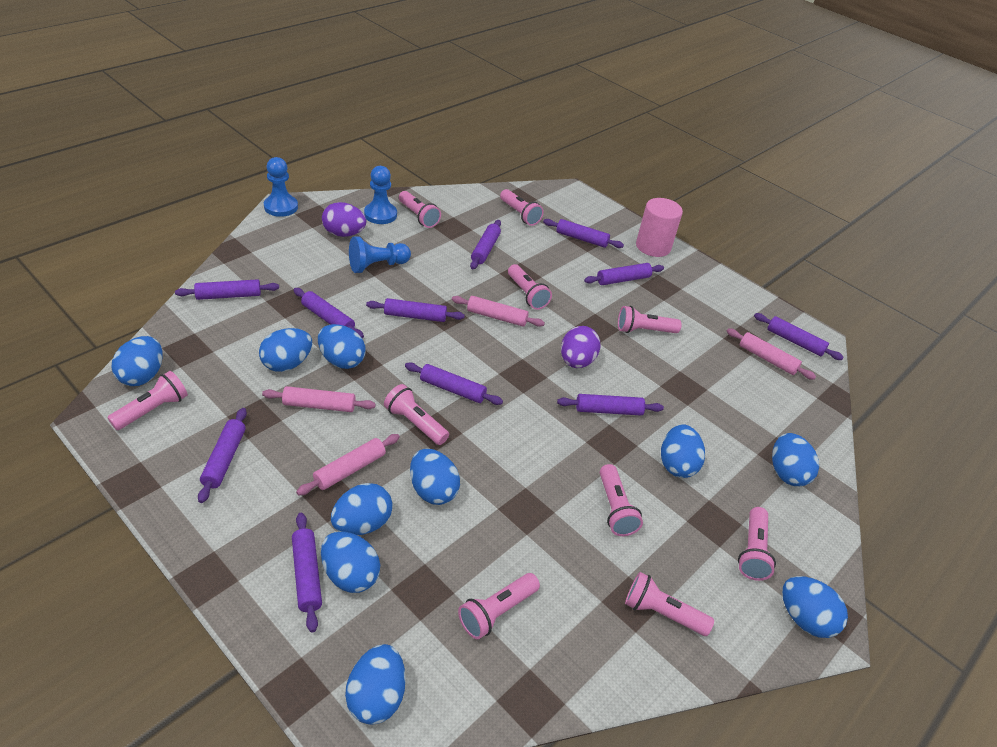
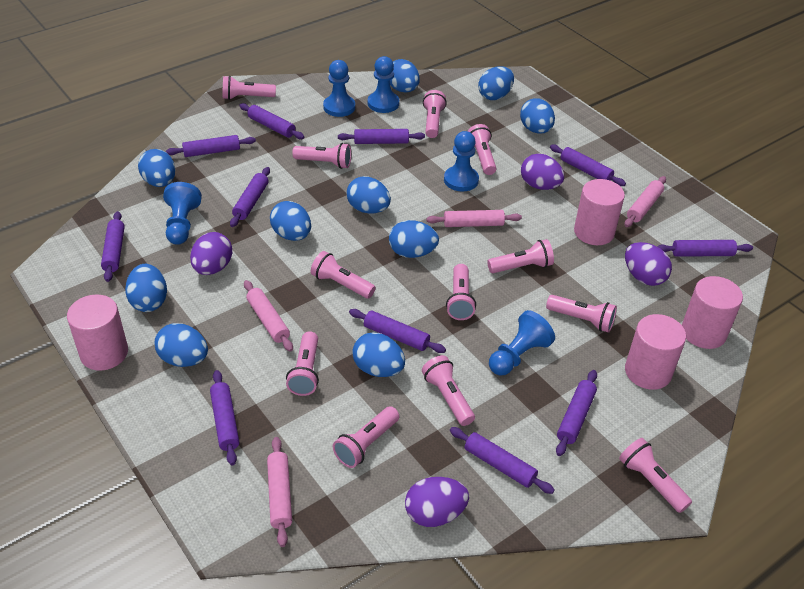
blue pawn: 3 -> 5
pink cylinder: 1 -> 4
pink flashlight: 10 -> 12
purple egg: 2 -> 4

